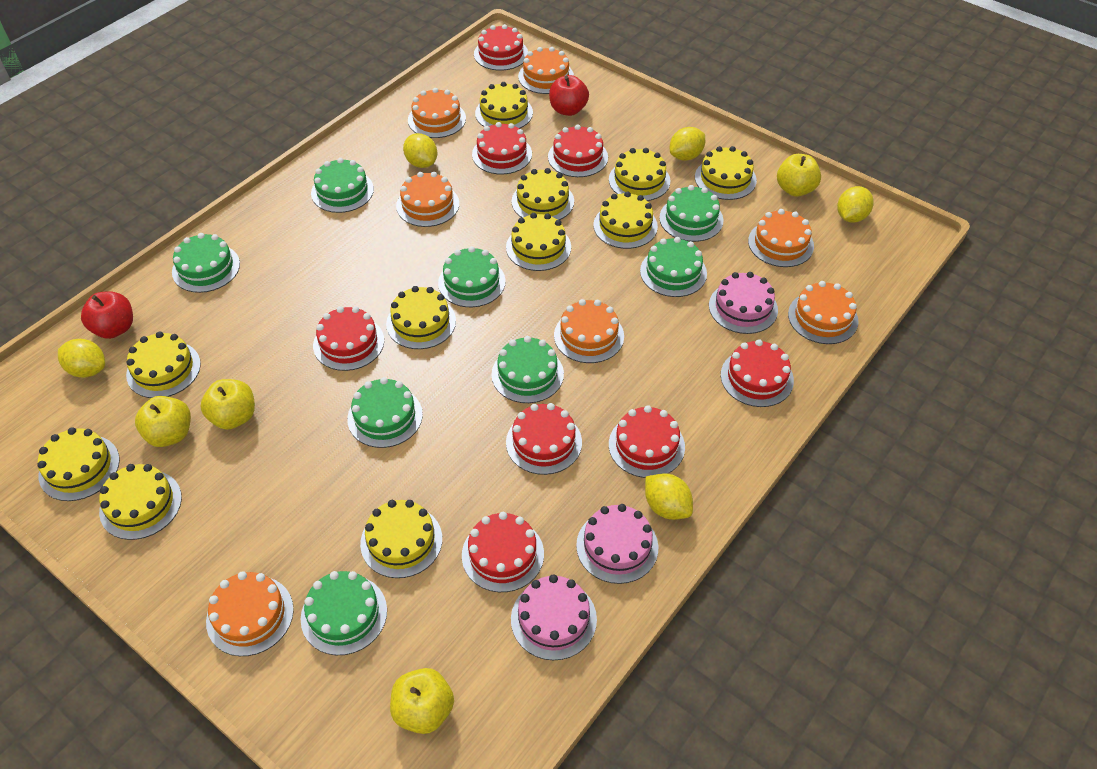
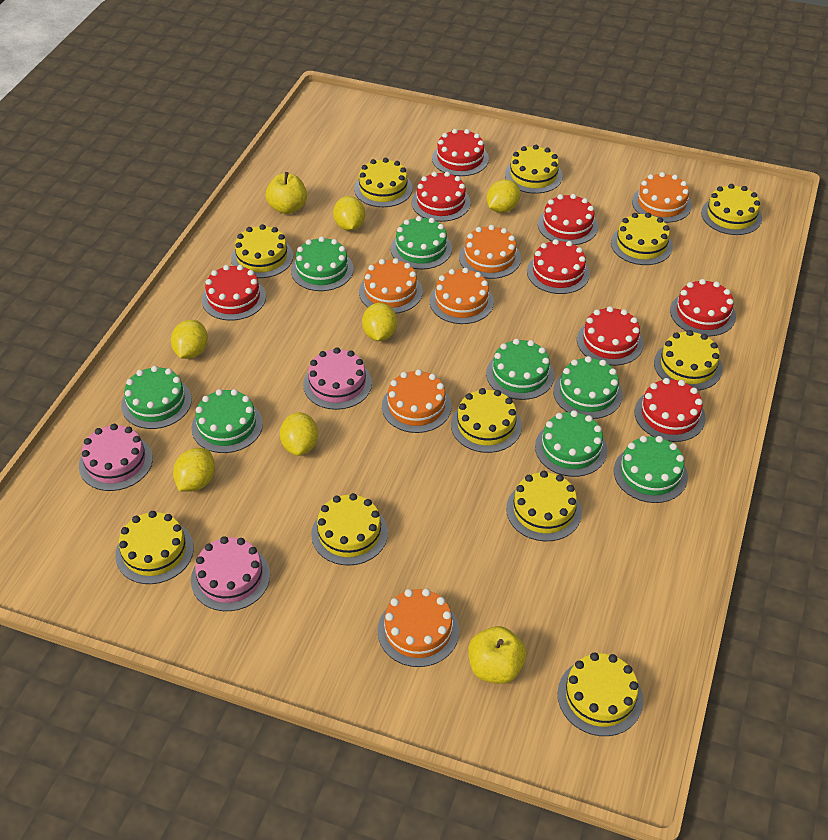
orange cake: 7 -> 6
red apple: 2 -> 0
yellow apple: 4 -> 2
yellow lemon: 5 -> 6

